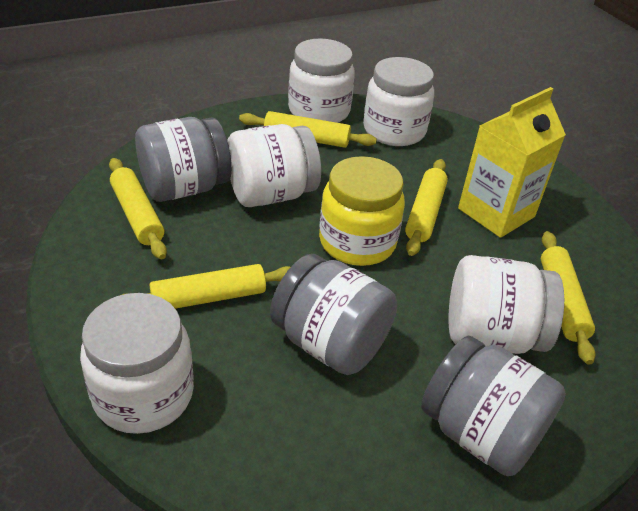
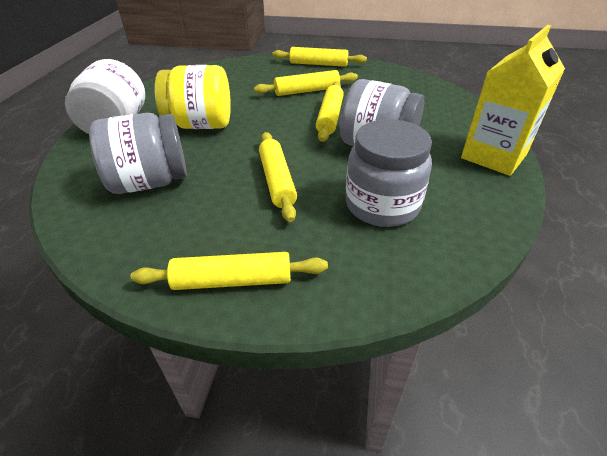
white jar: 5 -> 1

